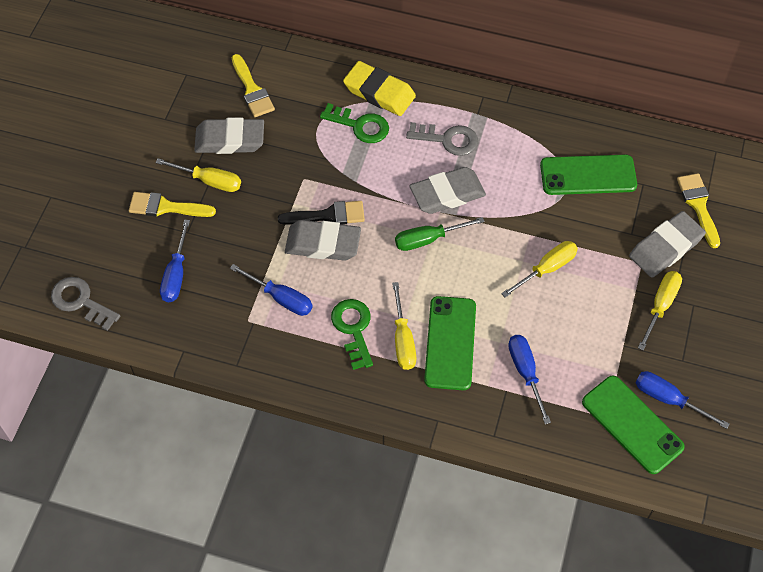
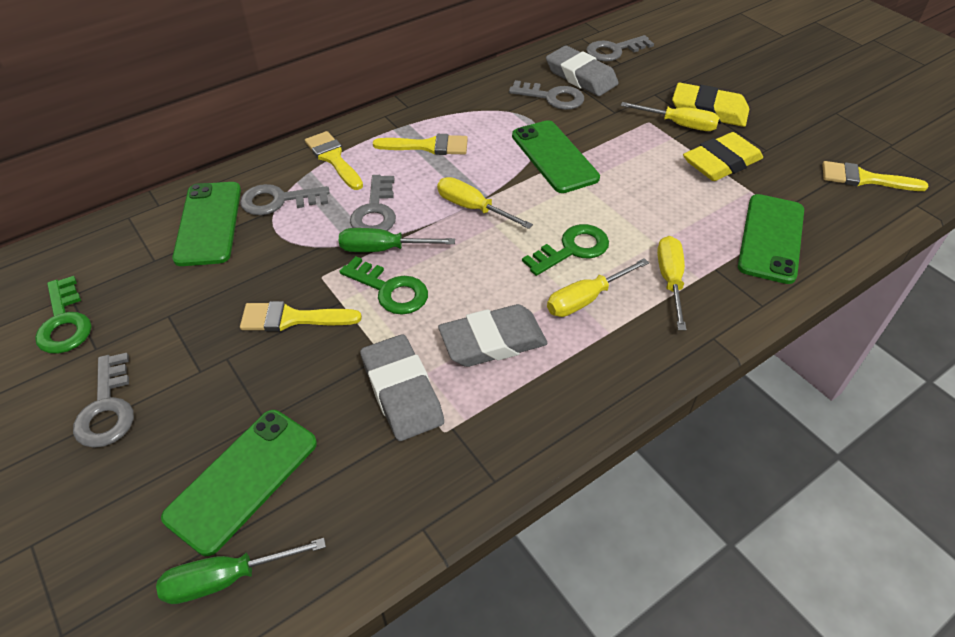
black brush: 1 -> 0
blue screwdriver: 4 -> 0
green key: 2 -> 3
green phone: 3 -> 4
green screwdriver: 1 -> 2
grey eraser: 4 -> 3
grey key: 2 -> 5
yellow brush: 3 -> 4
yellow eraser: 1 -> 2

